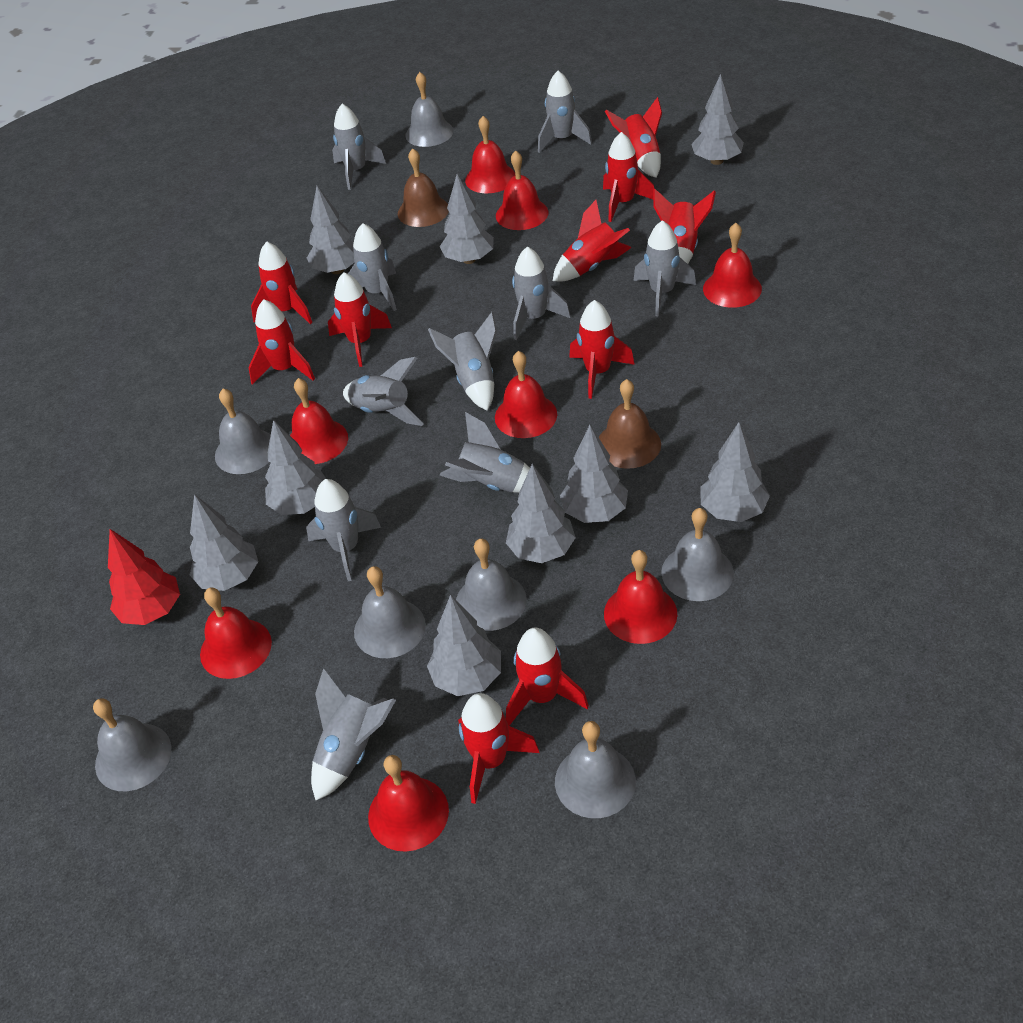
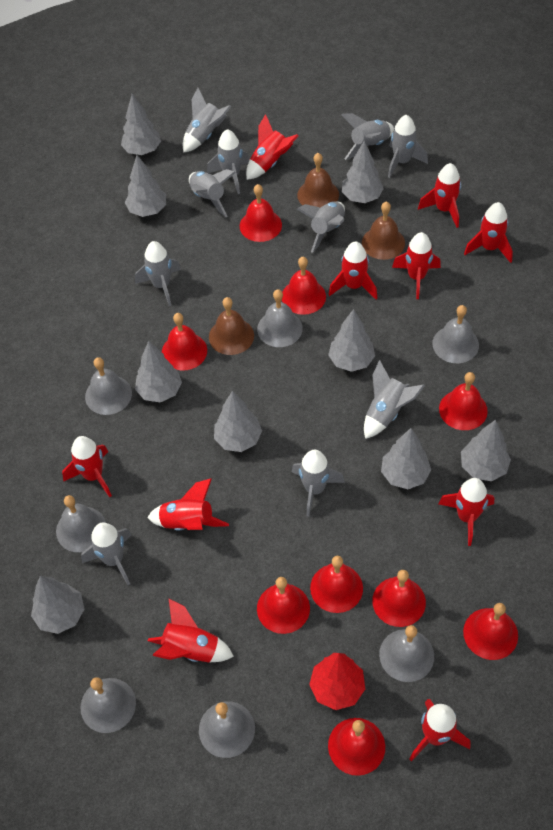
brown bell: 2 -> 3
red bell: 8 -> 9

